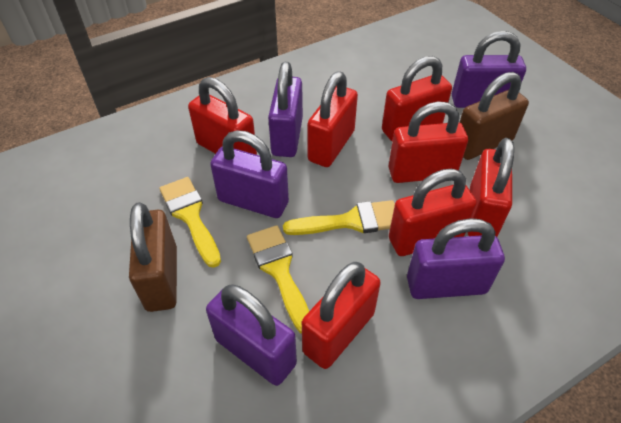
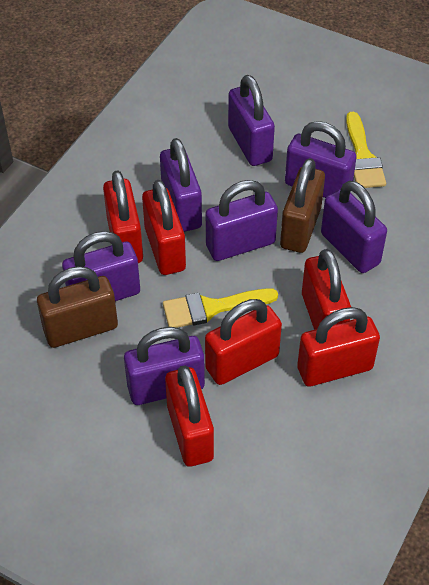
purple padlock: 5 -> 7
red padlock: 7 -> 6
yellow brush: 3 -> 2

